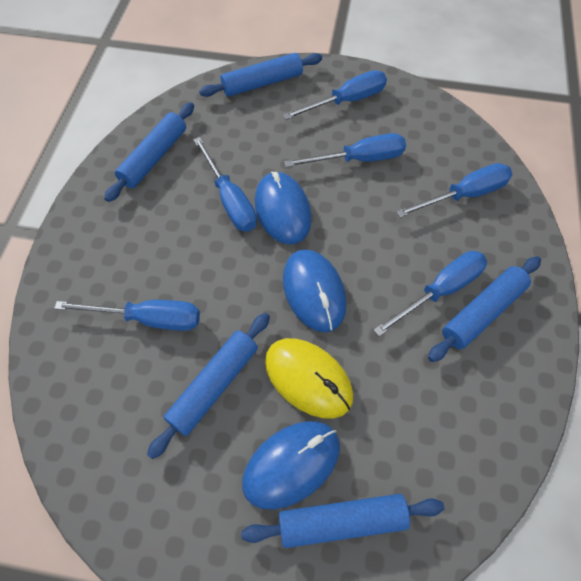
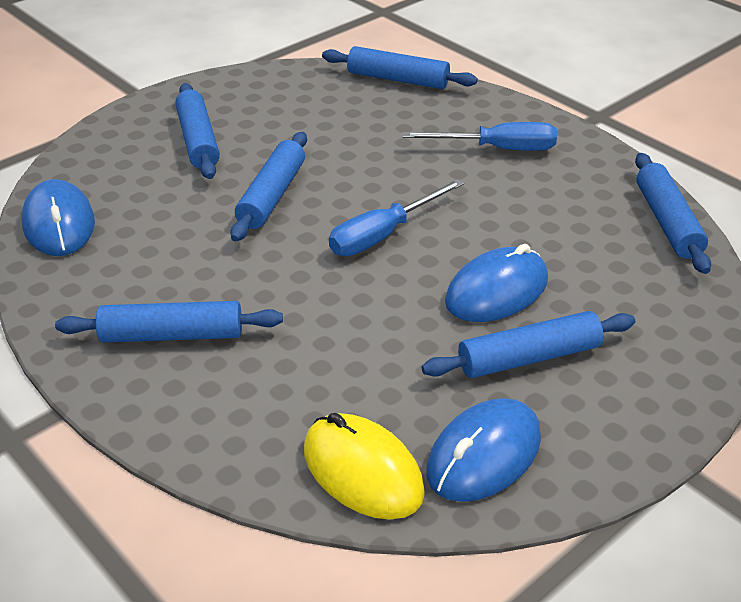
blue rolling pin: 5 -> 6
blue screwdriver: 6 -> 2

